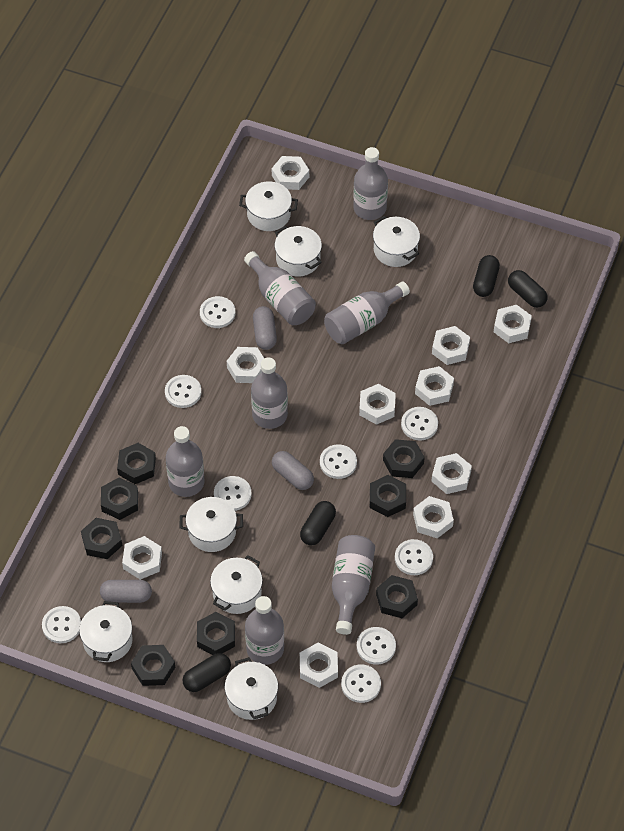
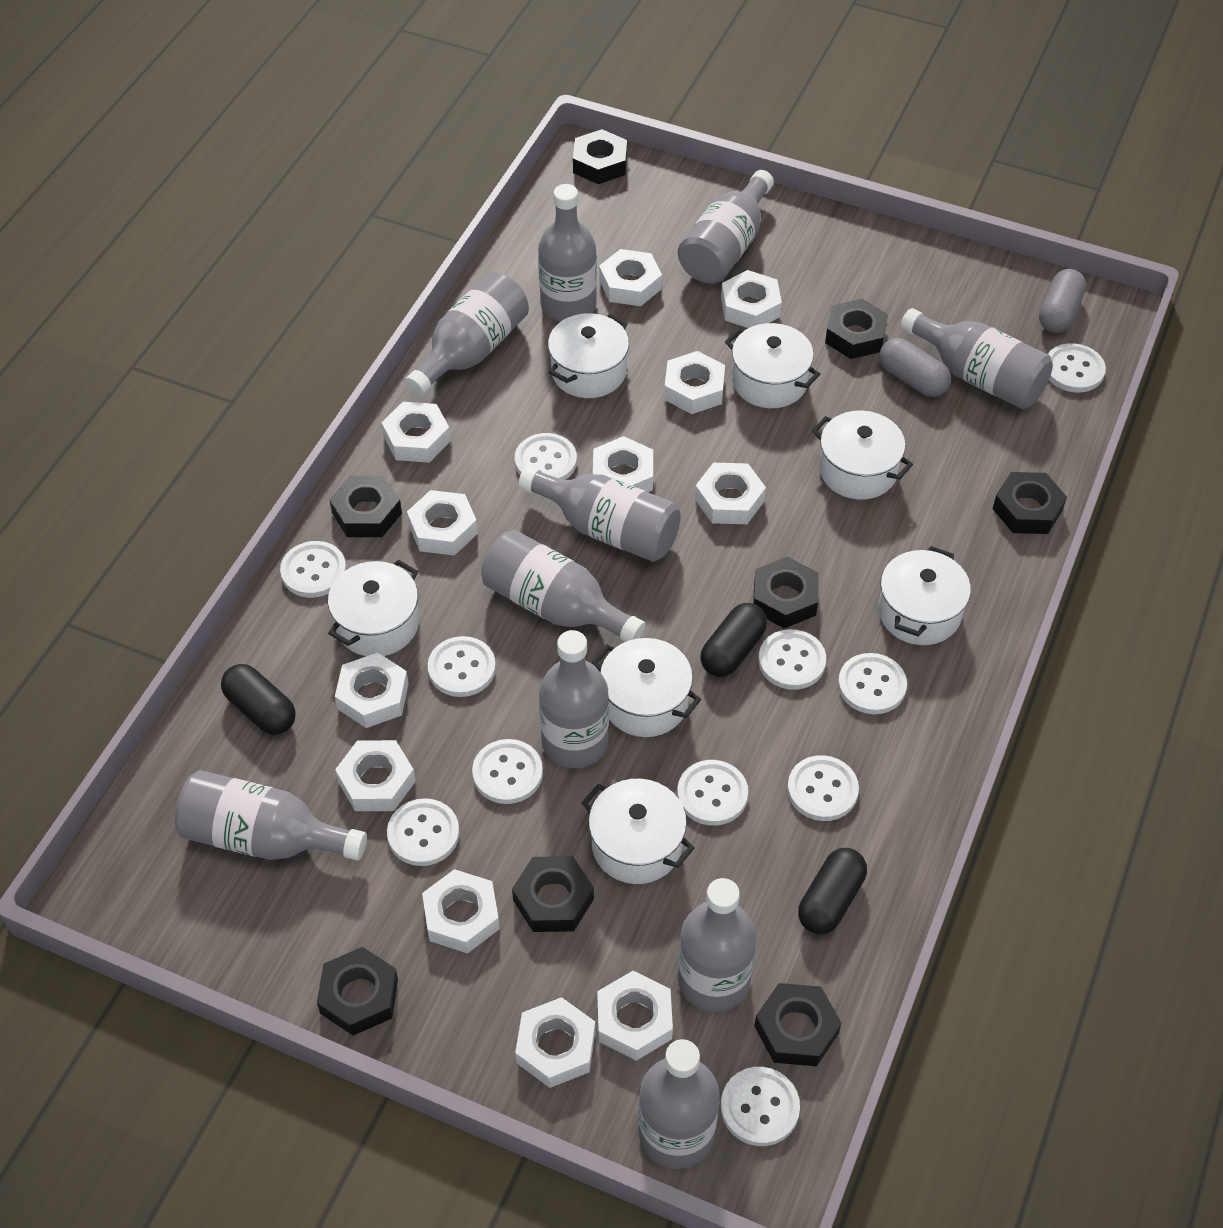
black capsule: 4 -> 3
grey bottle: 7 -> 10
grey capsule: 3 -> 2
white button: 9 -> 11
white nut: 10 -> 12

